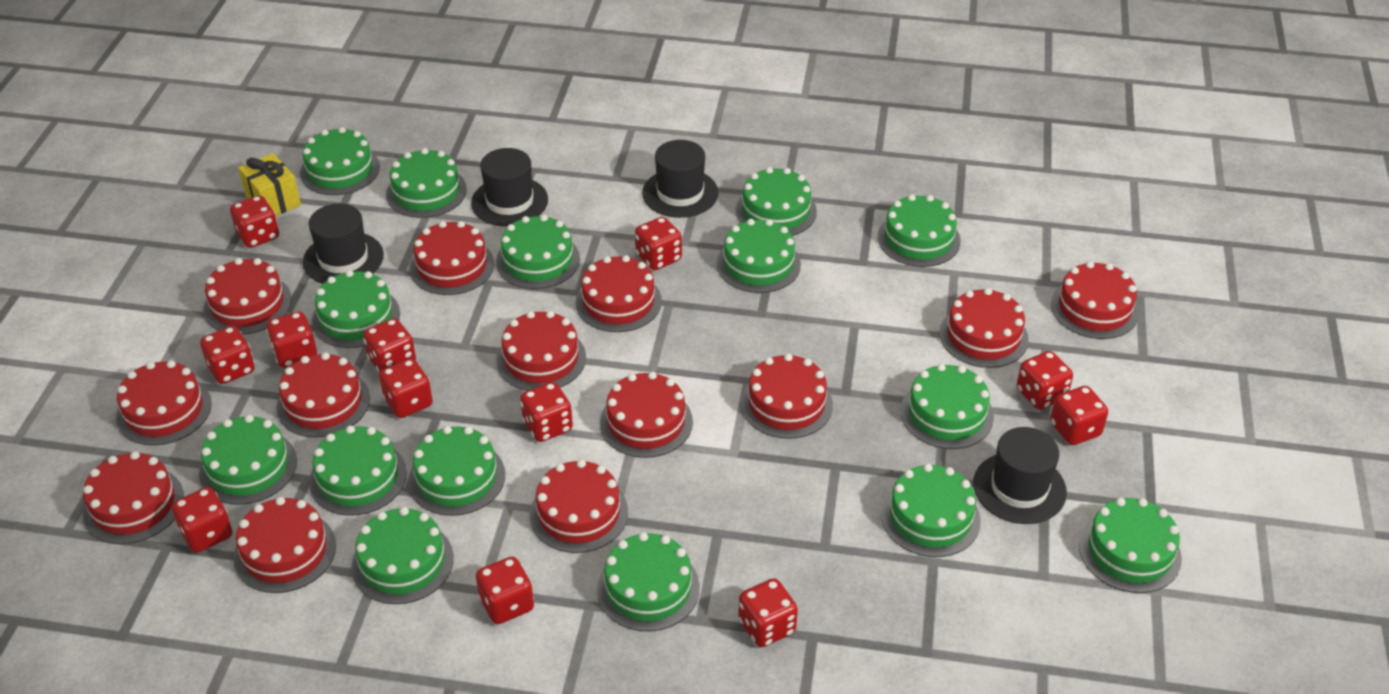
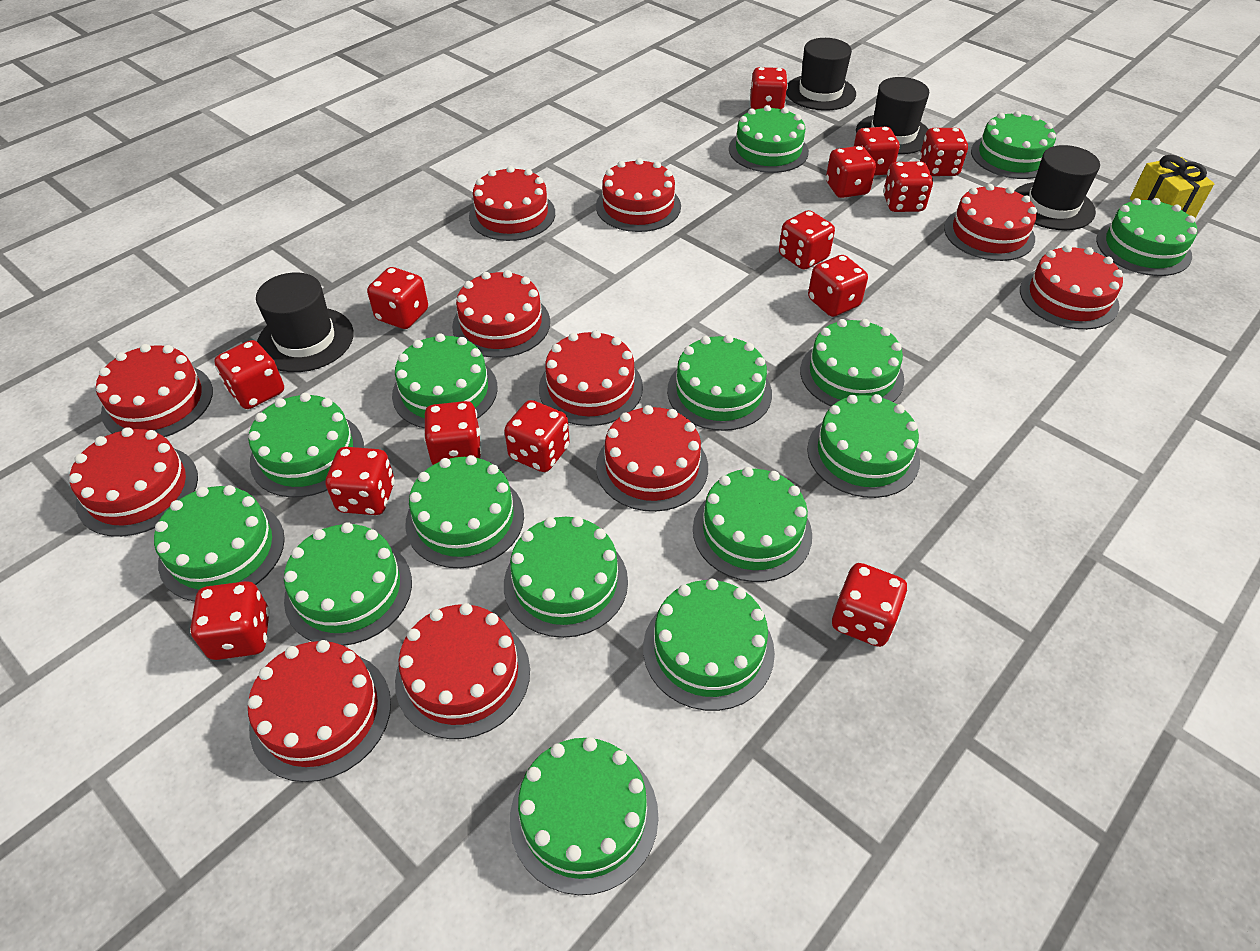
red cake: 13 -> 11
red dice: 12 -> 14

